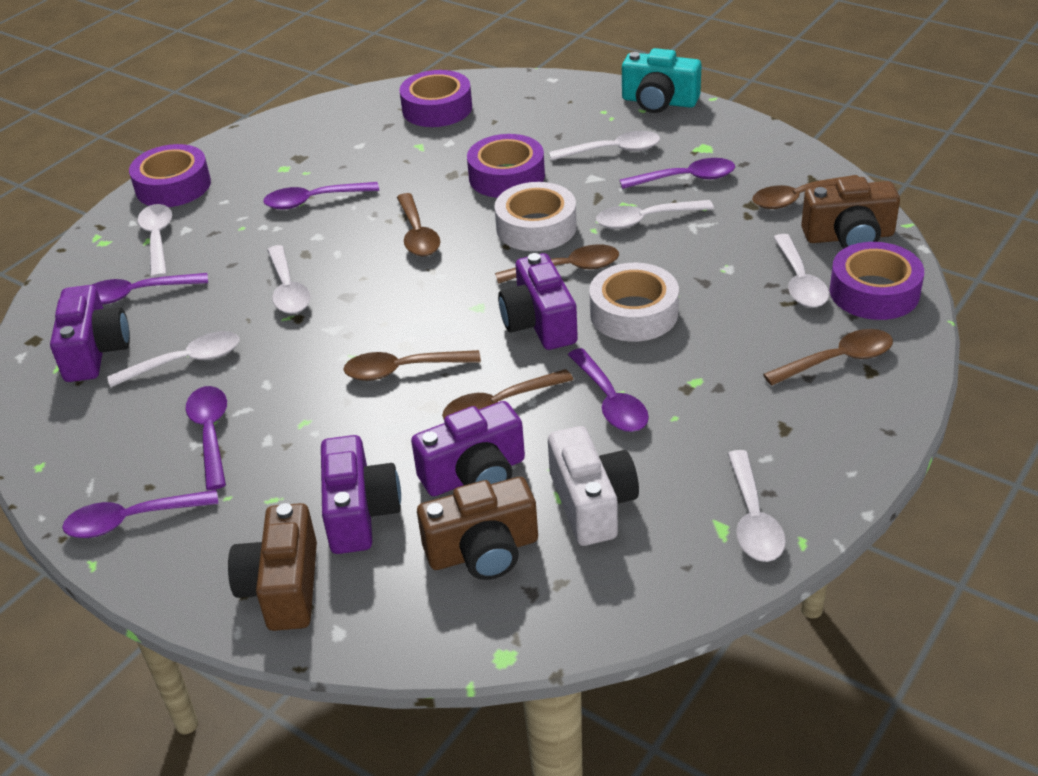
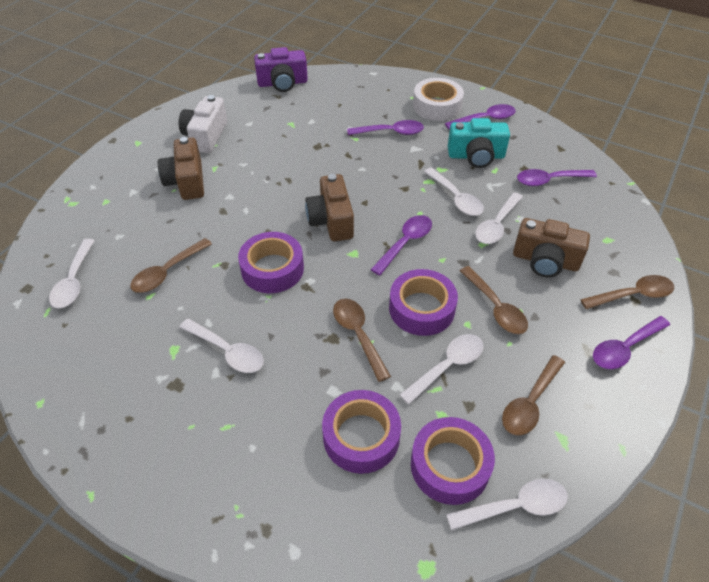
brown spoon: 6 -> 5
purple camera: 4 -> 1
purple spoon: 6 -> 5
white spoon: 7 -> 6
white tape: 2 -> 1

